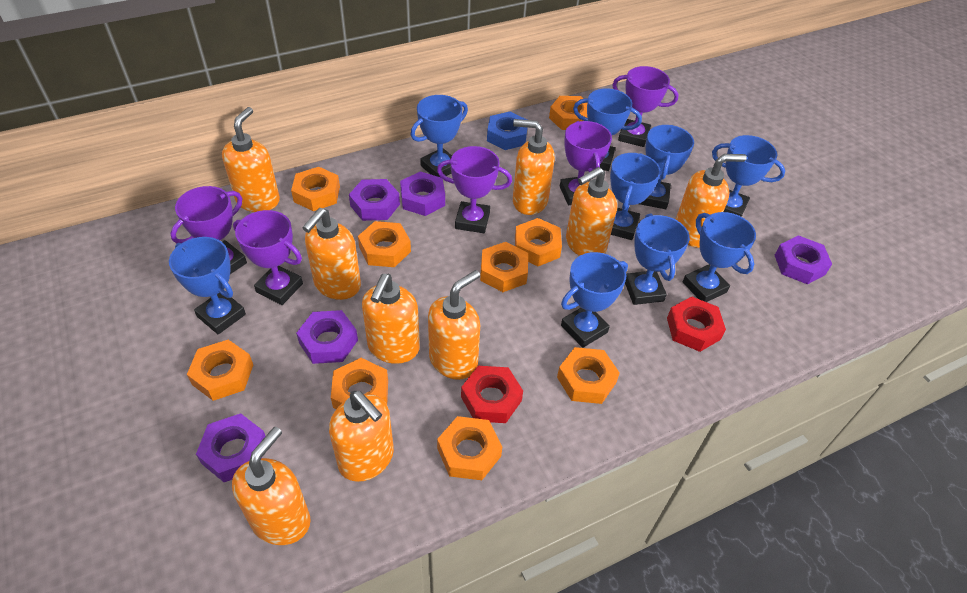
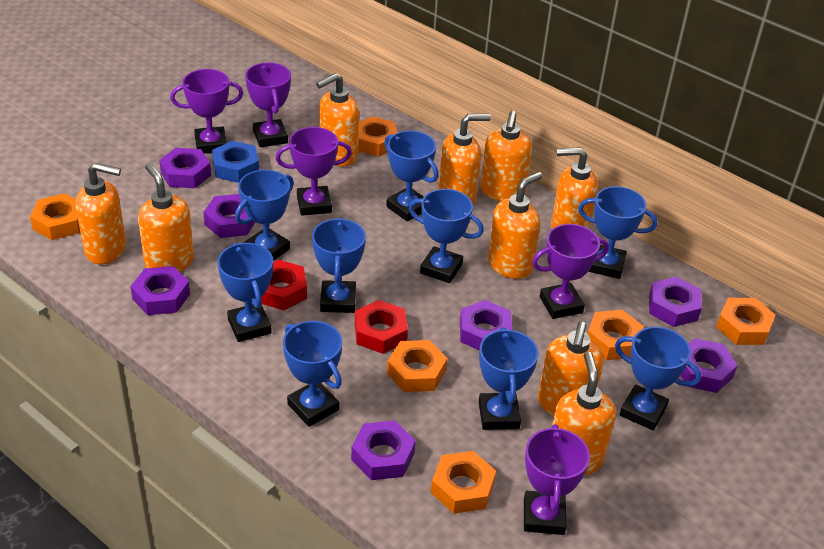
orange nut: 9 -> 6
purple nut: 5 -> 7

